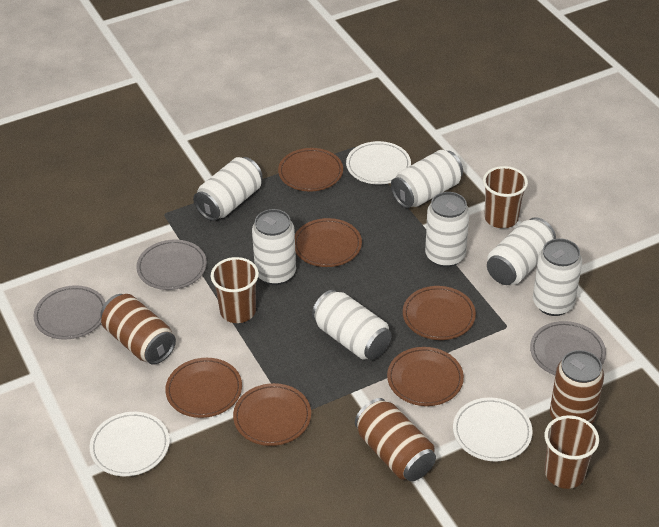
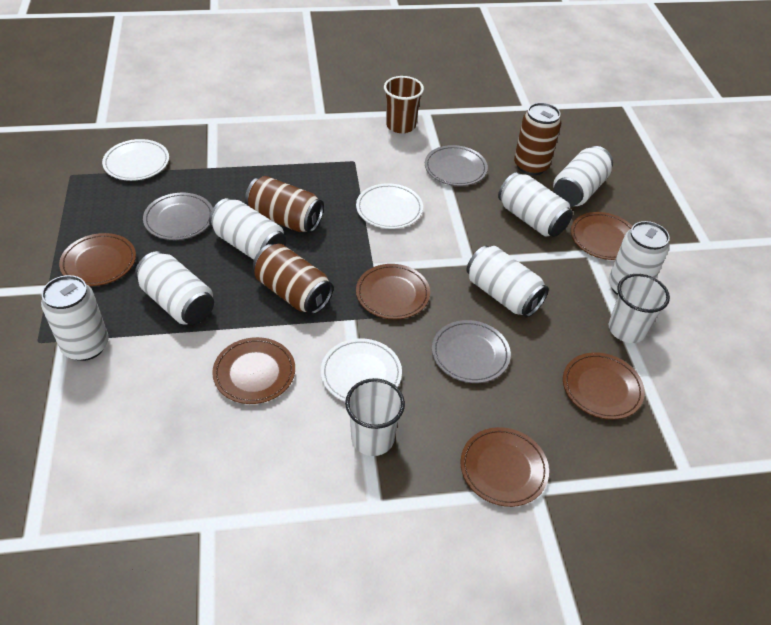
brown cup: 3 -> 1
white cup: 0 -> 2

